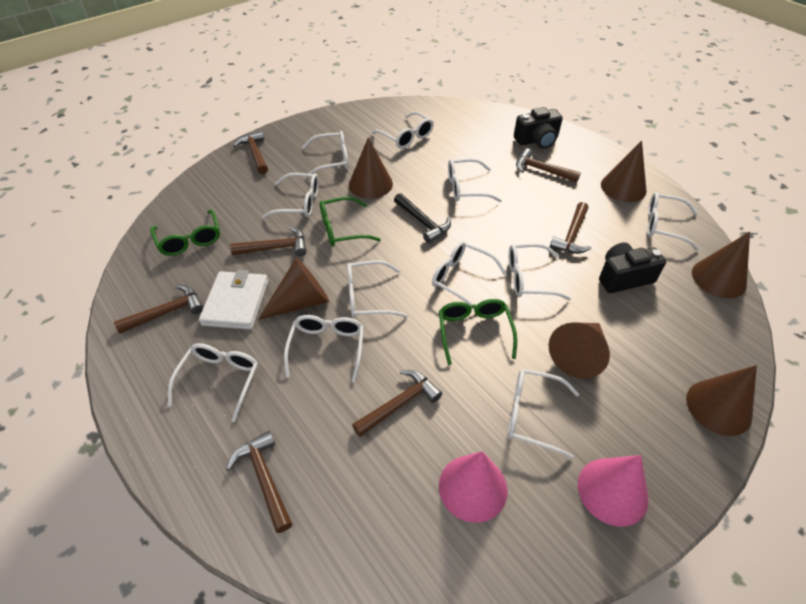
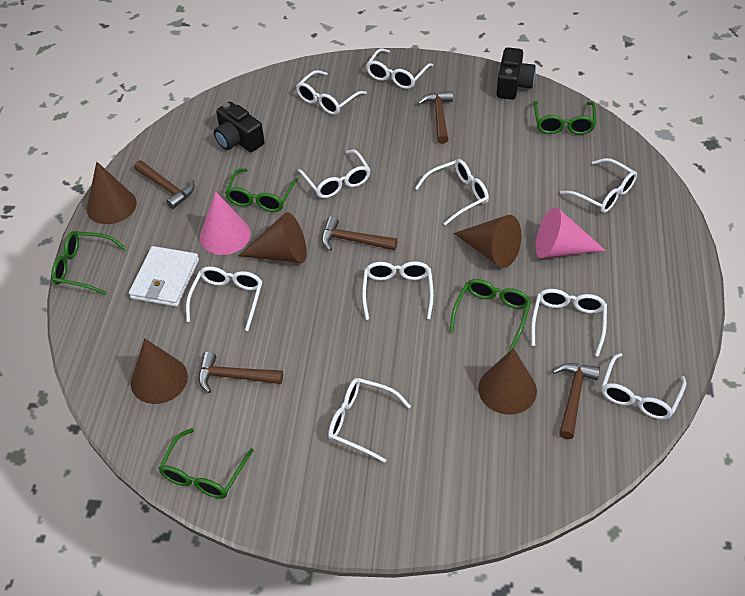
black hammer: 1 -> 0
brown cone: 6 -> 5
brown hammer: 7 -> 5
green glasses: 3 -> 5
white glasses: 11 -> 10

